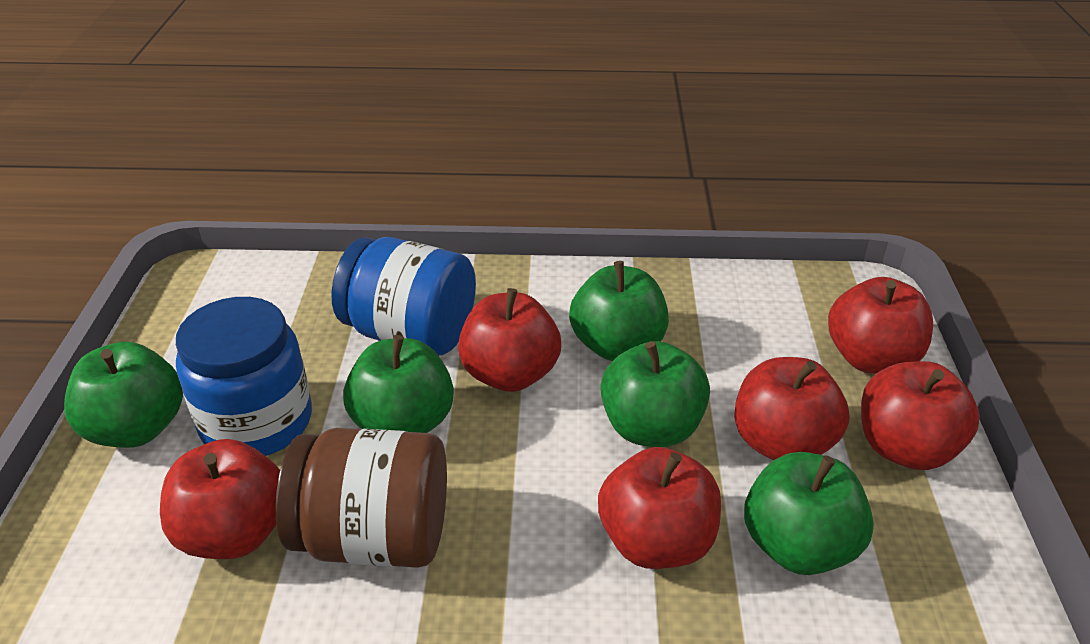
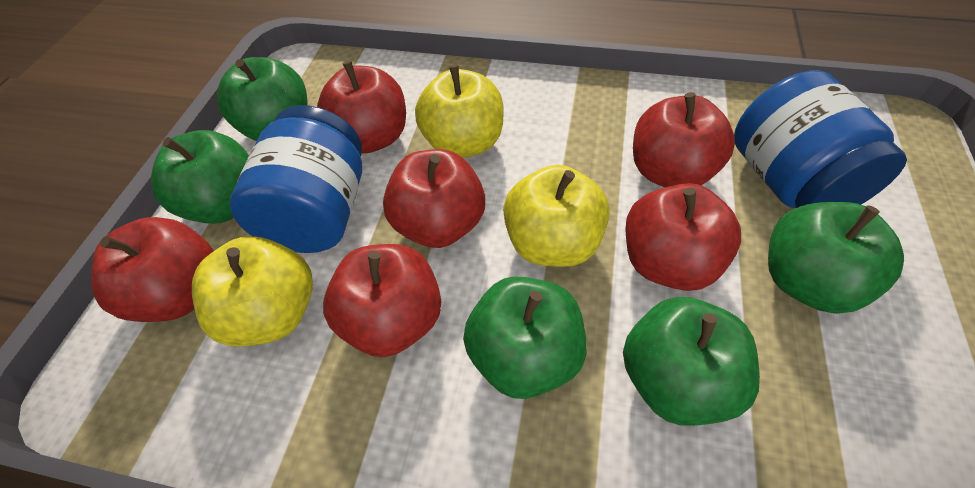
brown jar: 1 -> 0
yellow apple: 0 -> 3

